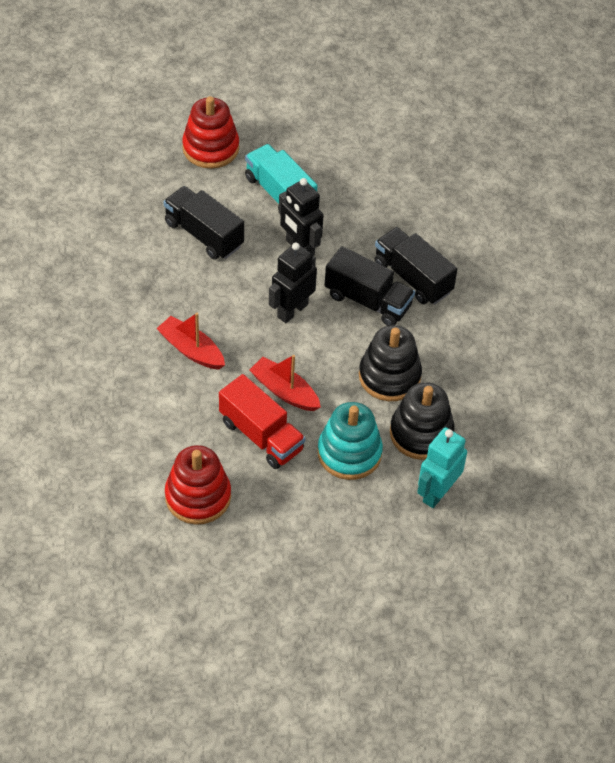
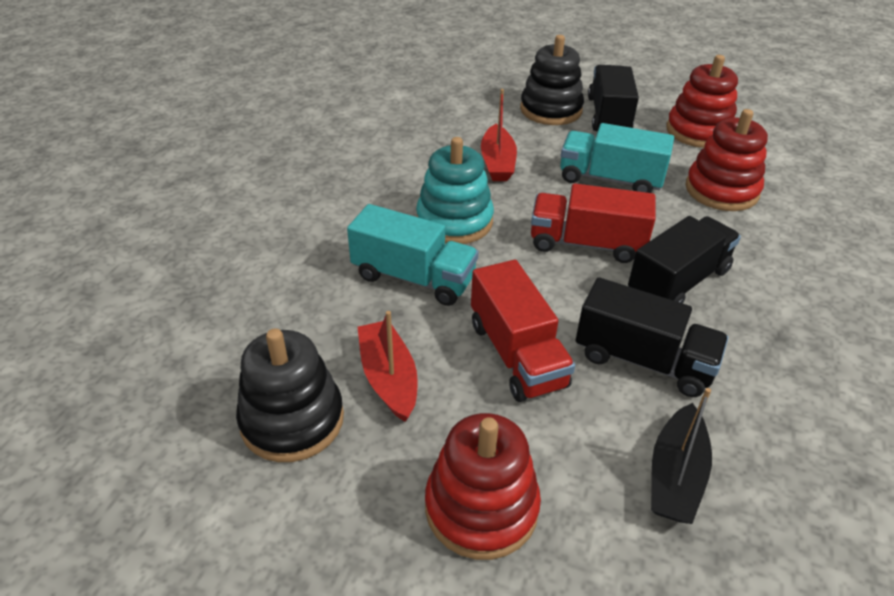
black boat: 0 -> 1
black robot: 2 -> 0
red stacking toy: 2 -> 3
red truck: 1 -> 2
turquoise robot: 1 -> 0
turquoise truck: 1 -> 2

